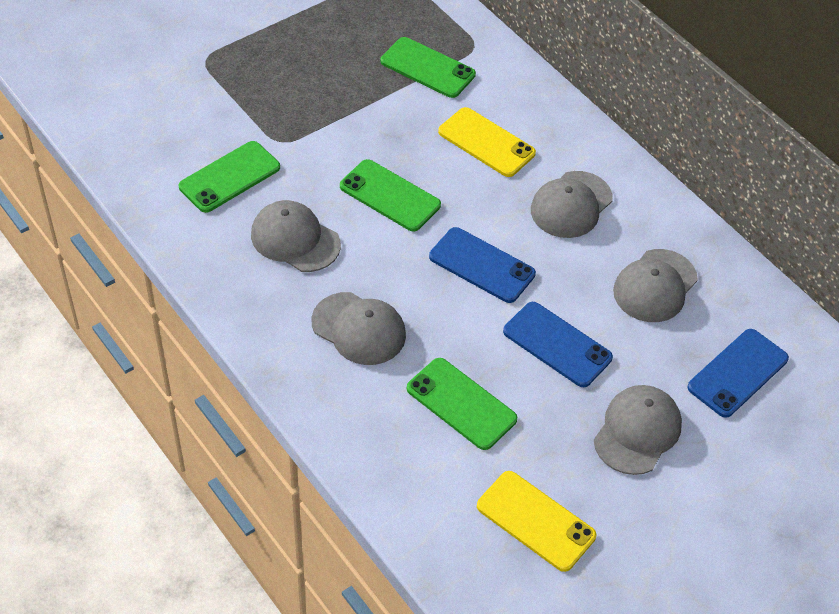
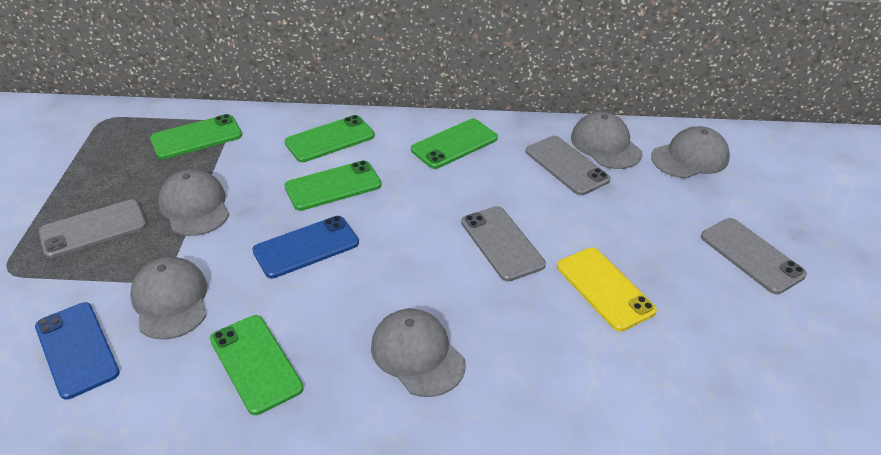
blue phone: 3 -> 2
green phone: 4 -> 5
grey phone: 0 -> 4
yellow phone: 2 -> 1

